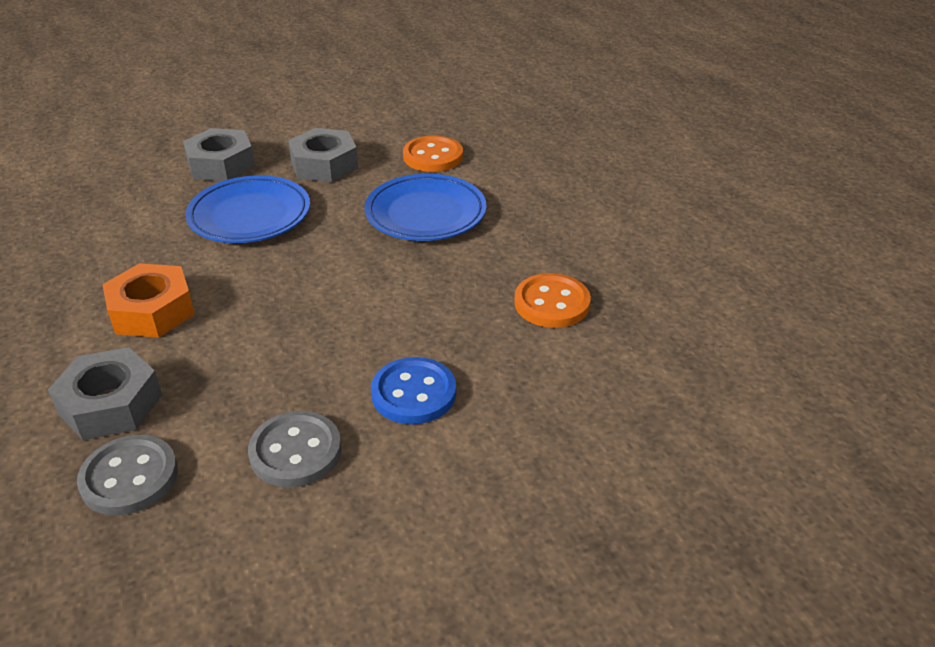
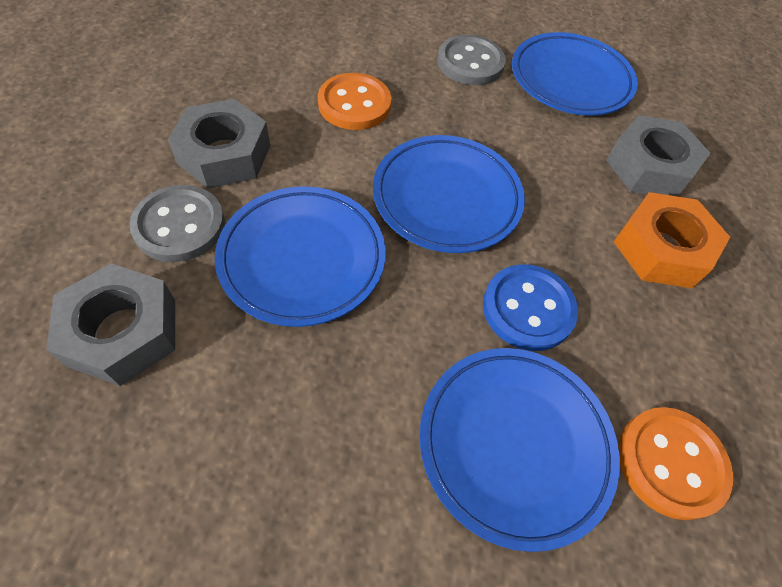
blue plate: 2 -> 4

